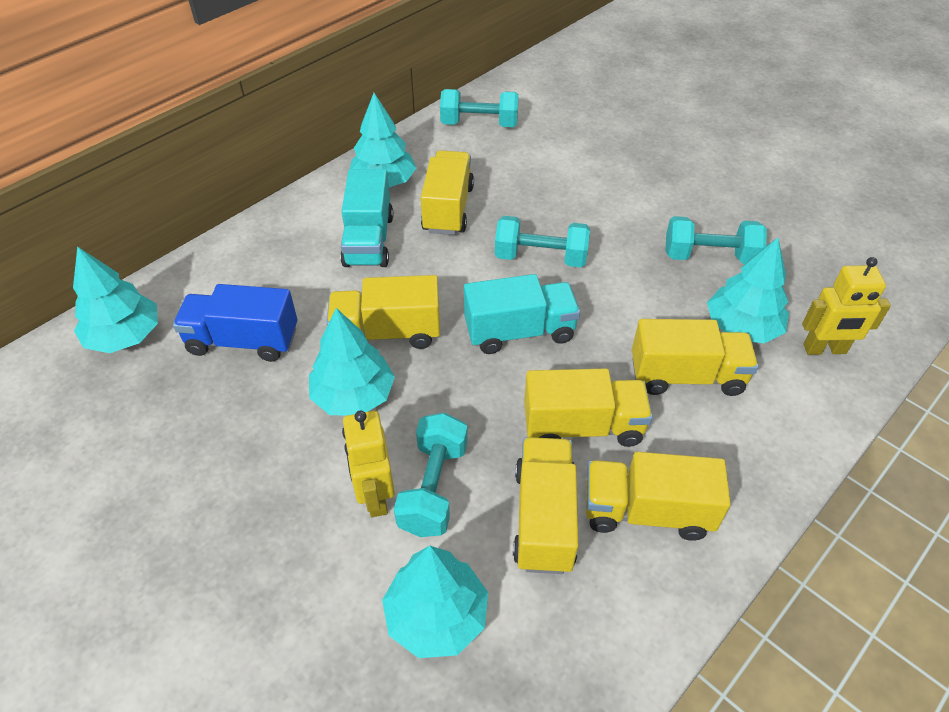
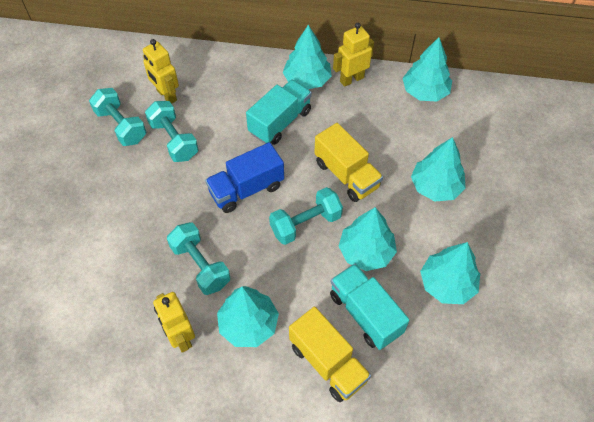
turquoise tree: 5 -> 6
yellow robot: 2 -> 3
yellow truck: 6 -> 2

